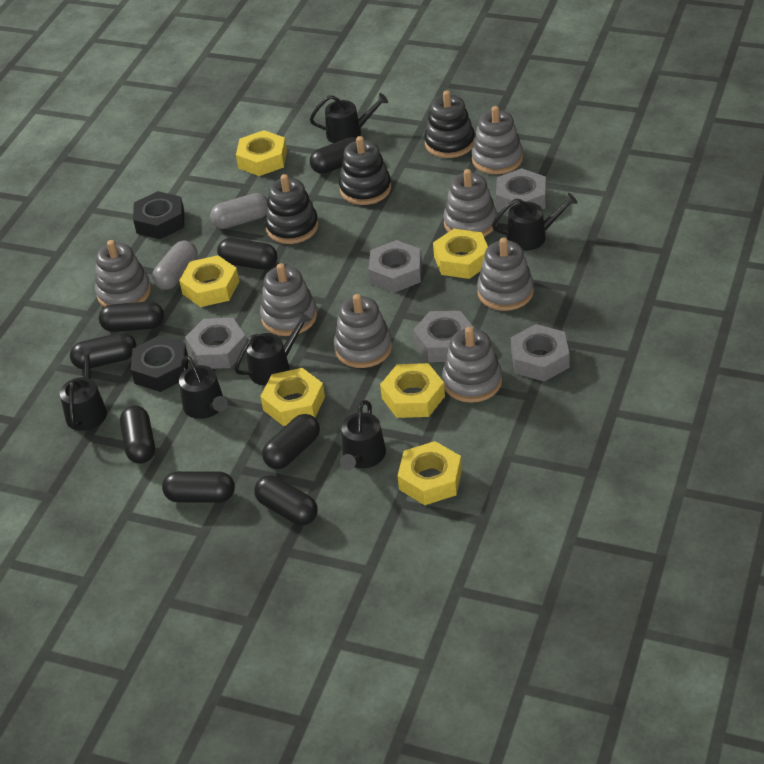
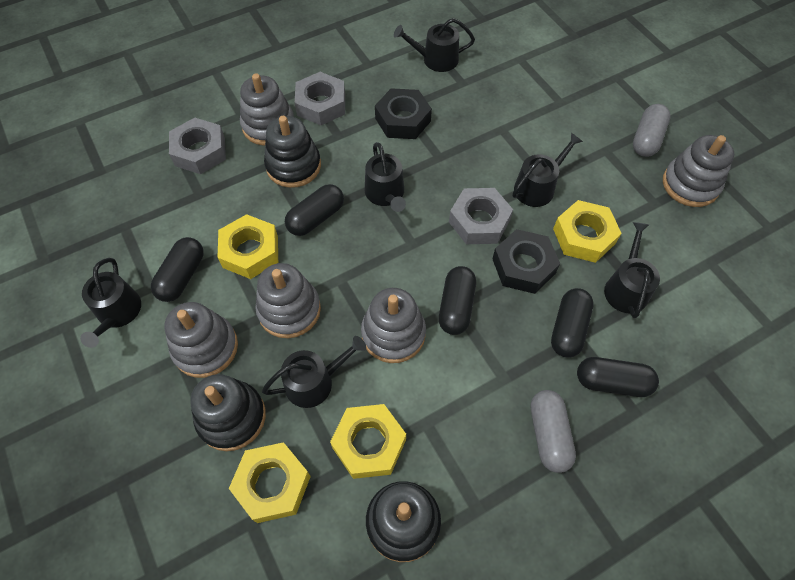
black capsule: 8 -> 5
grey nut: 5 -> 3
grey stacking toy: 7 -> 5
yellow nut: 6 -> 4

